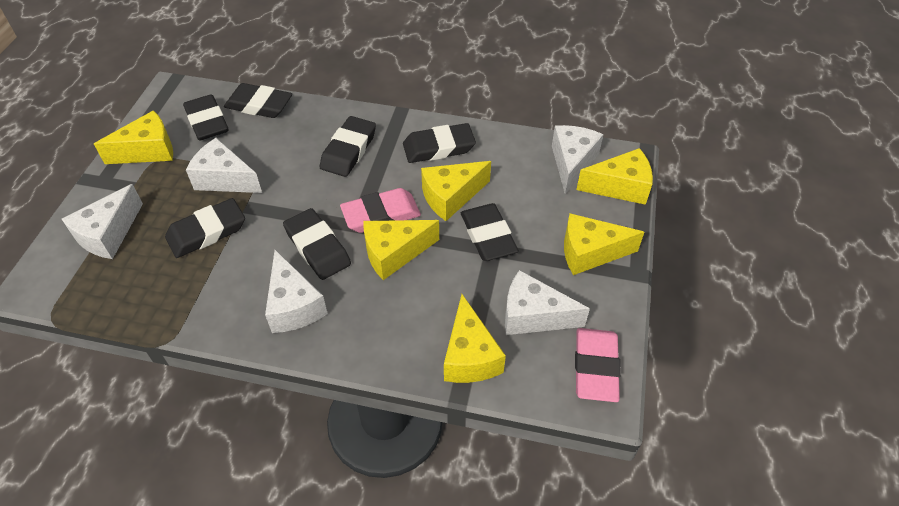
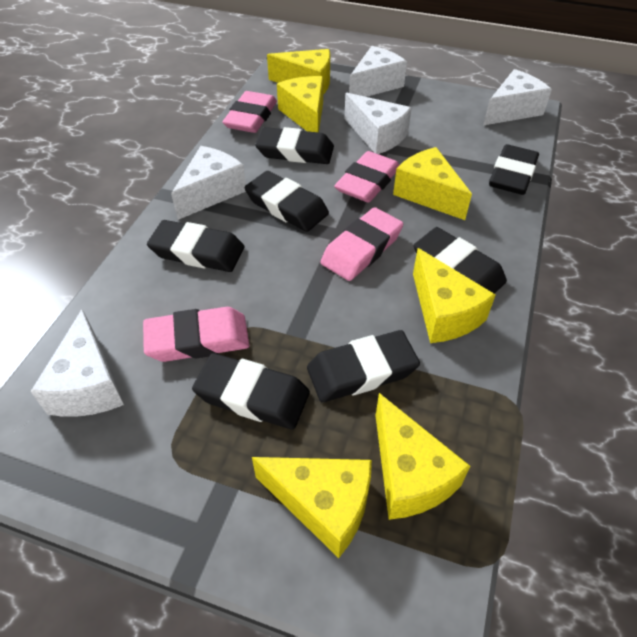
pink eraser: 2 -> 4

